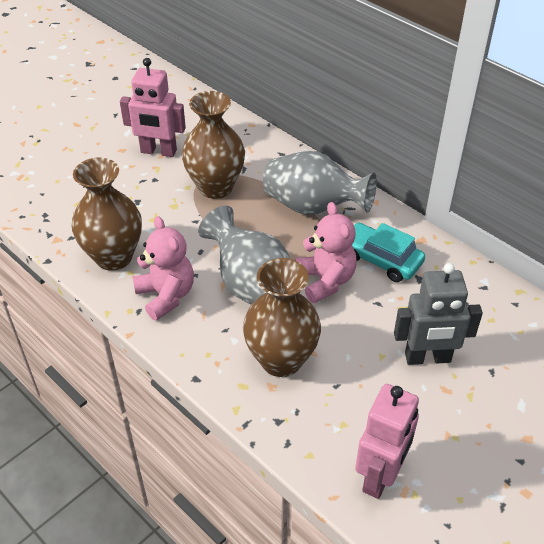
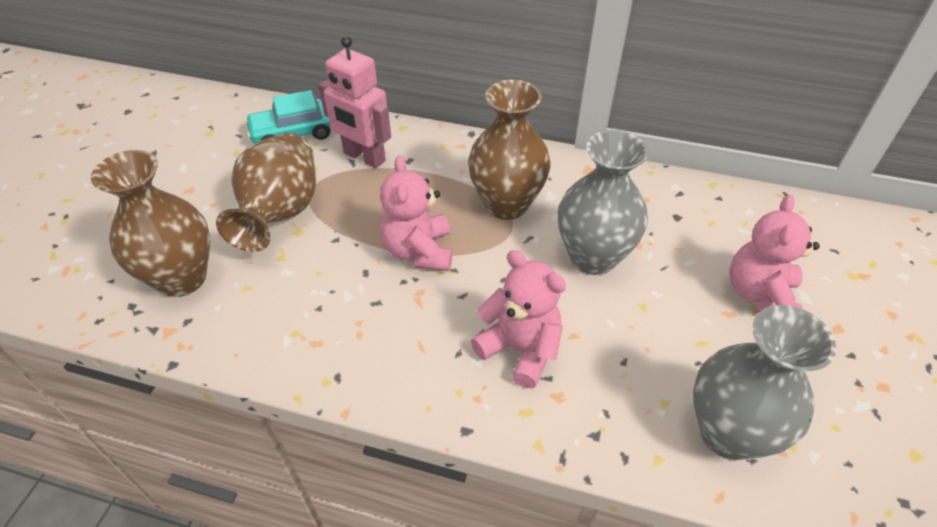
grey robot: 1 -> 0
pink robot: 2 -> 1
pink teddy bear: 2 -> 3

